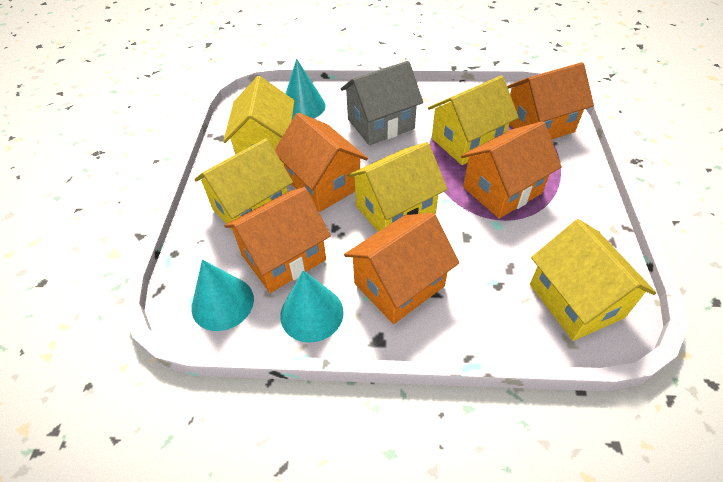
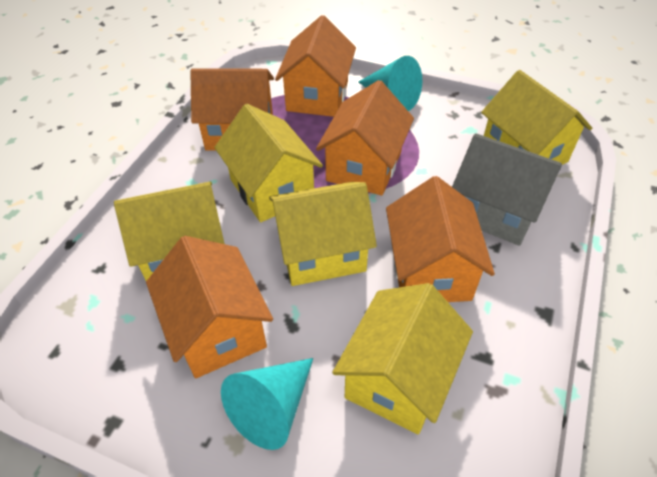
turquoise cone: 3 -> 2

